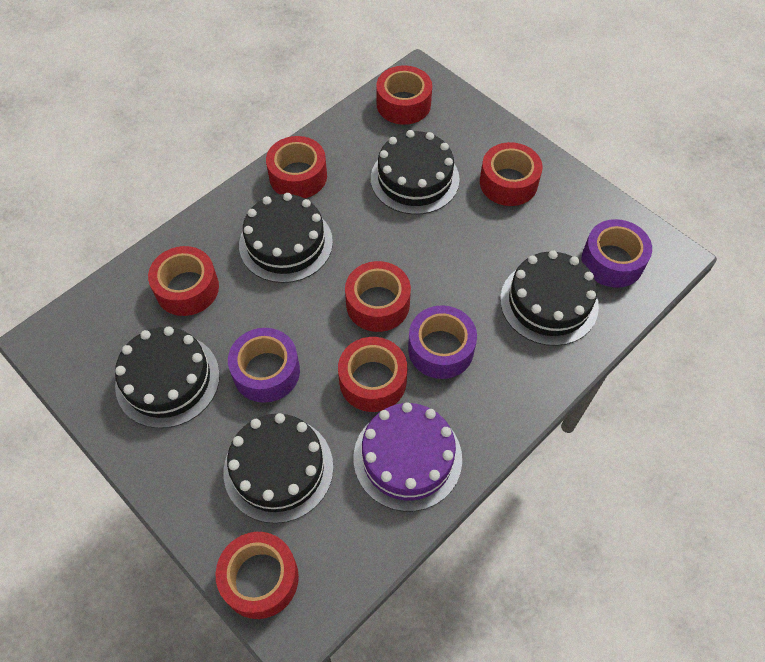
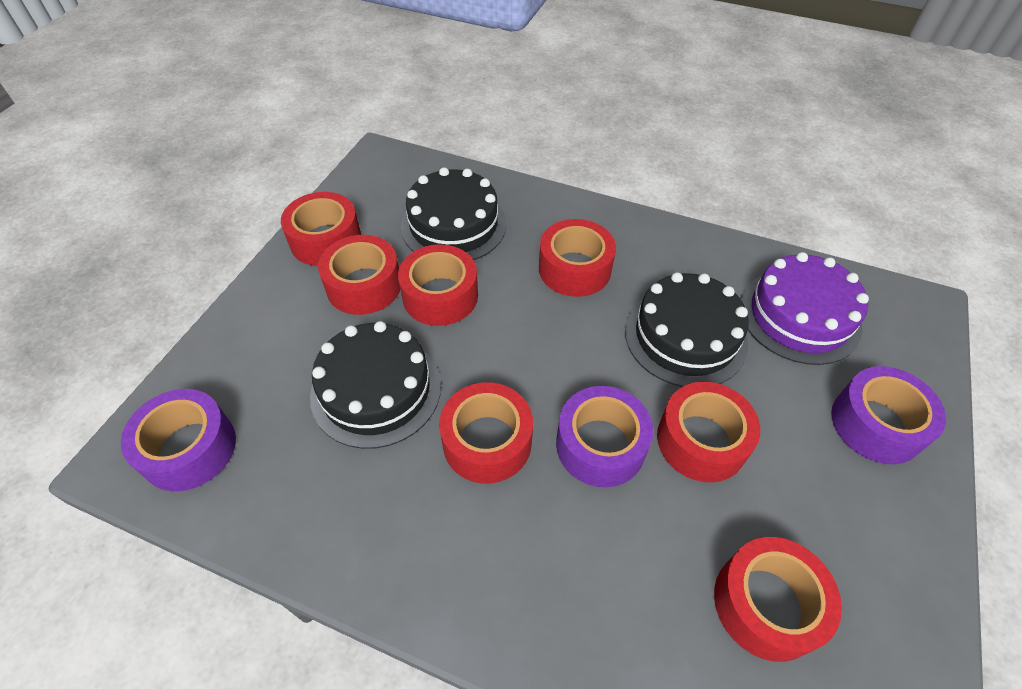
black cake: 5 -> 3

